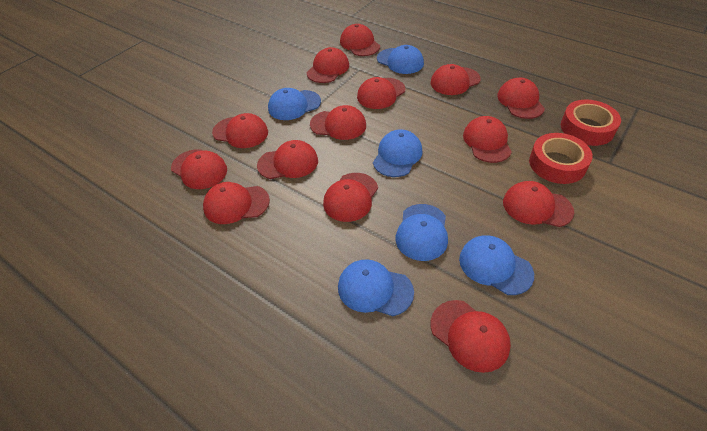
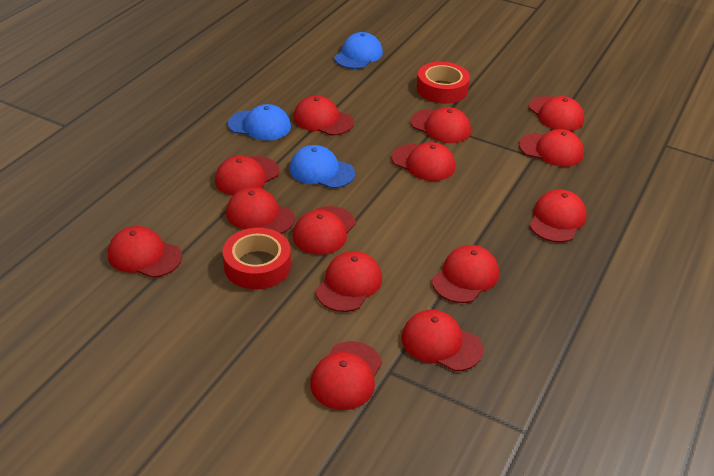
blue cap: 6 -> 3

